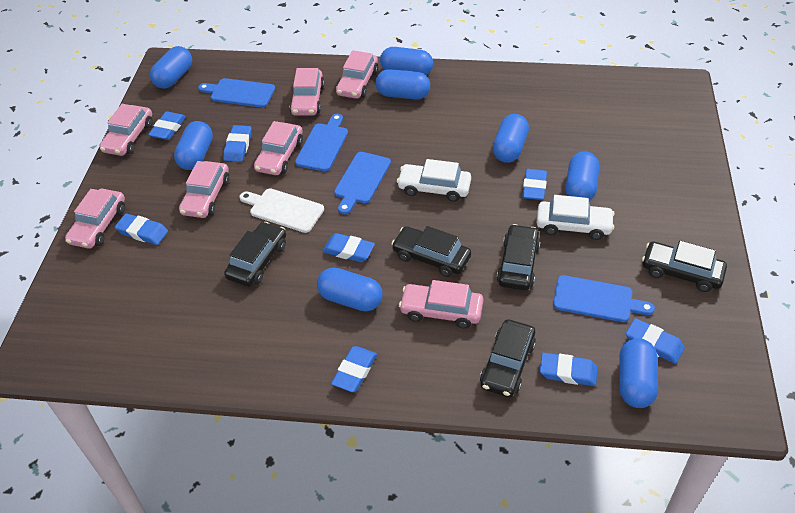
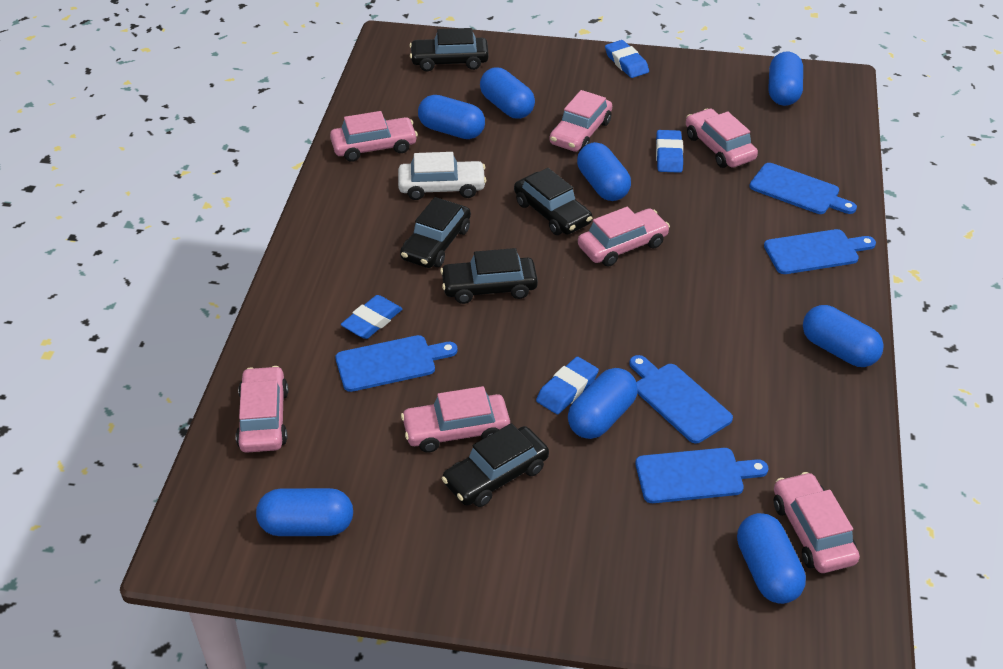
blue cutting board: 4 -> 5
blue eraser: 8 -> 4
white car: 2 -> 1
white cutting board: 1 -> 0

